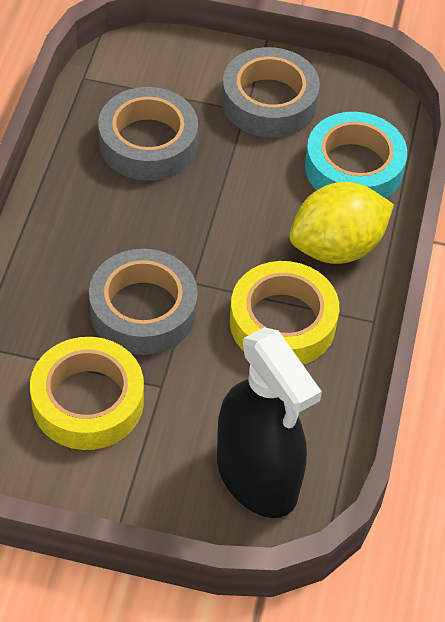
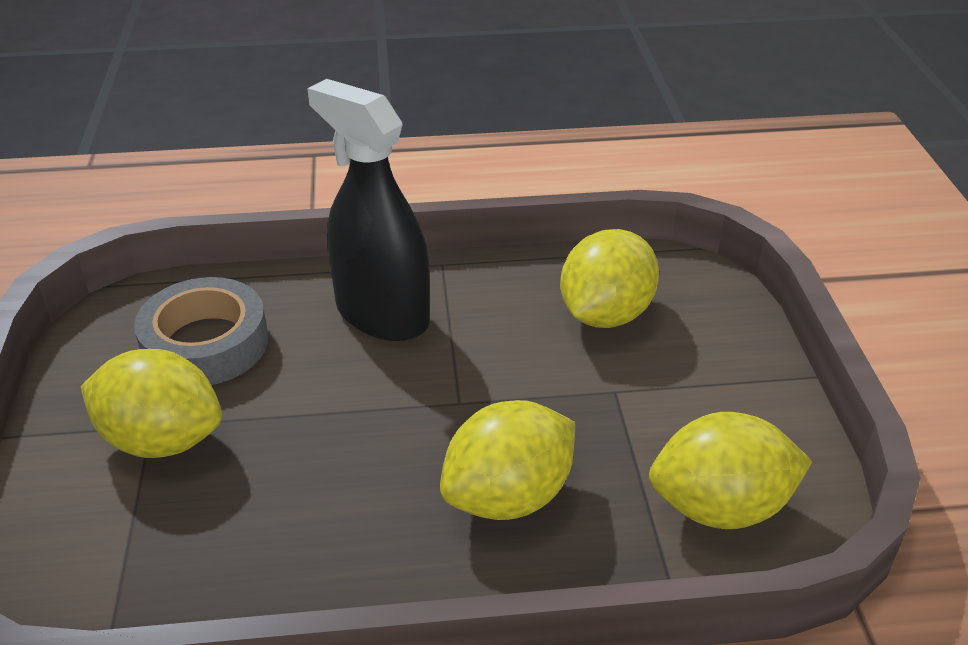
grey tape: 3 -> 1
turquoise tape: 1 -> 0
yellow lemon: 1 -> 4
yellow tape: 2 -> 0

